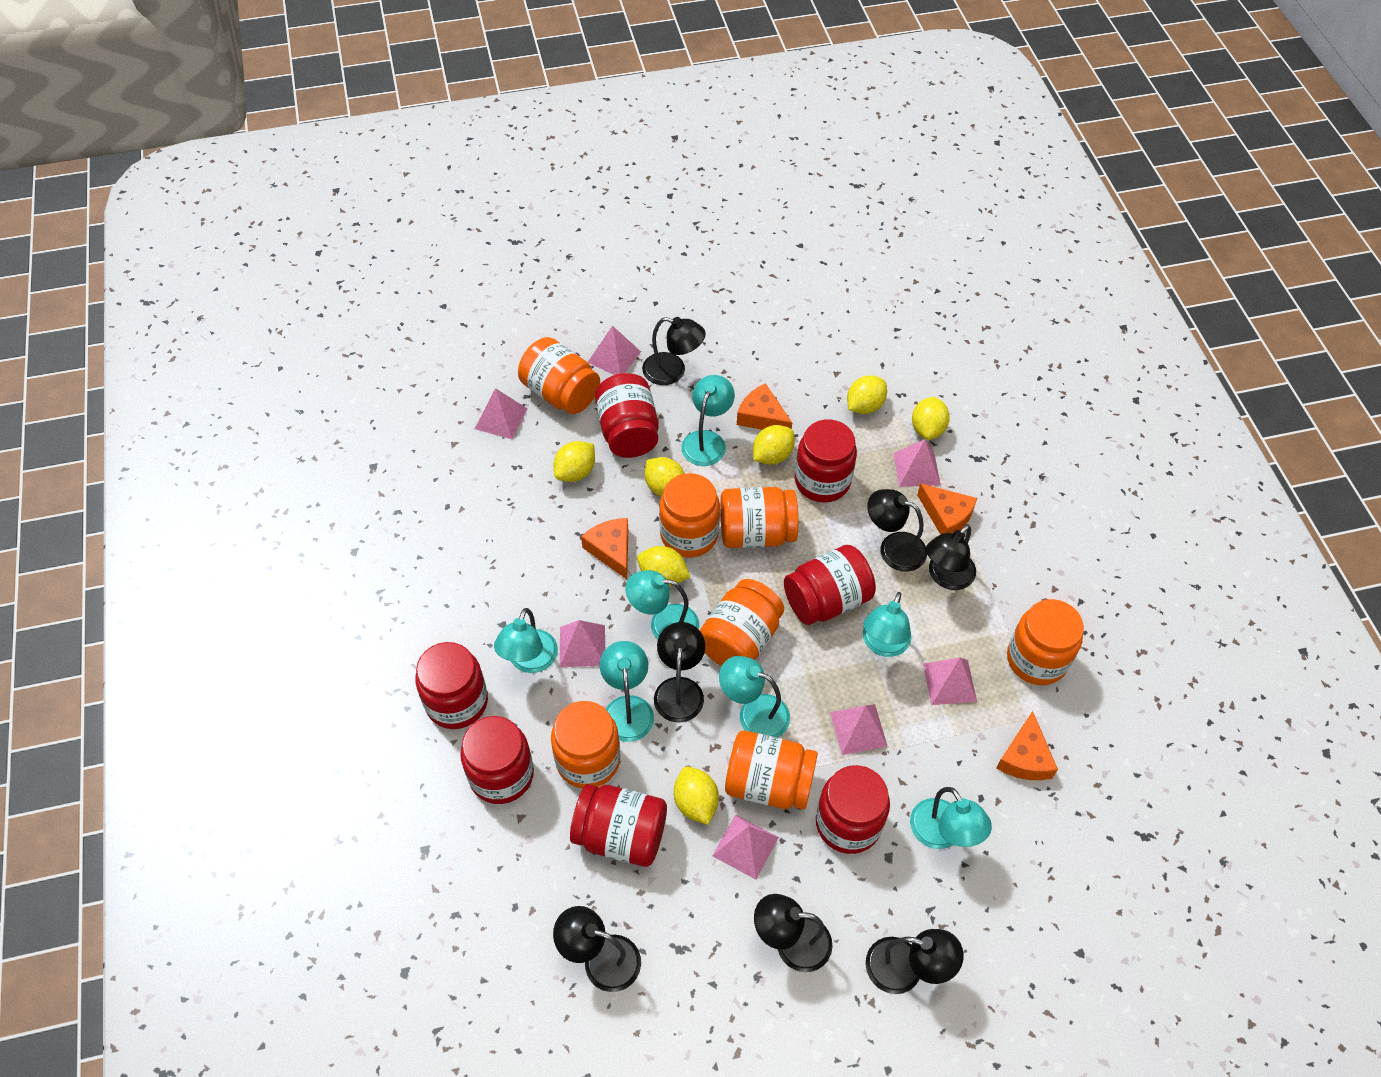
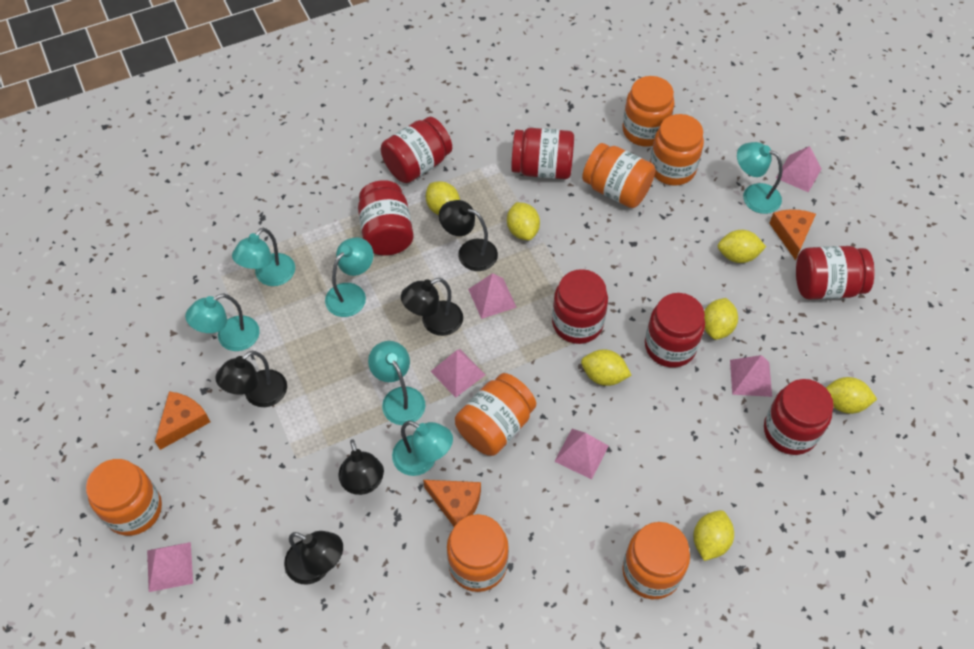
black lamp: 7 -> 5
orange cheese: 4 -> 3
pink pyramid: 7 -> 6
turquoise lamp: 7 -> 6

